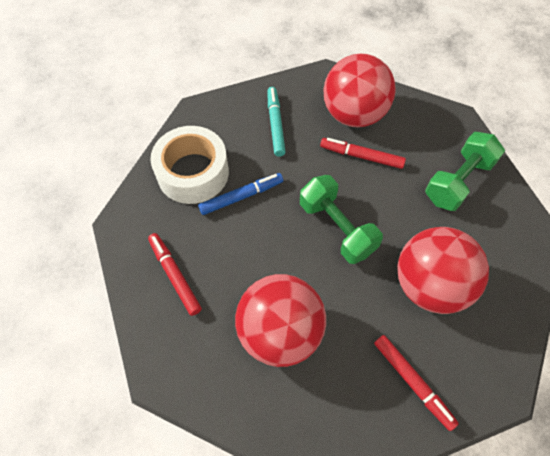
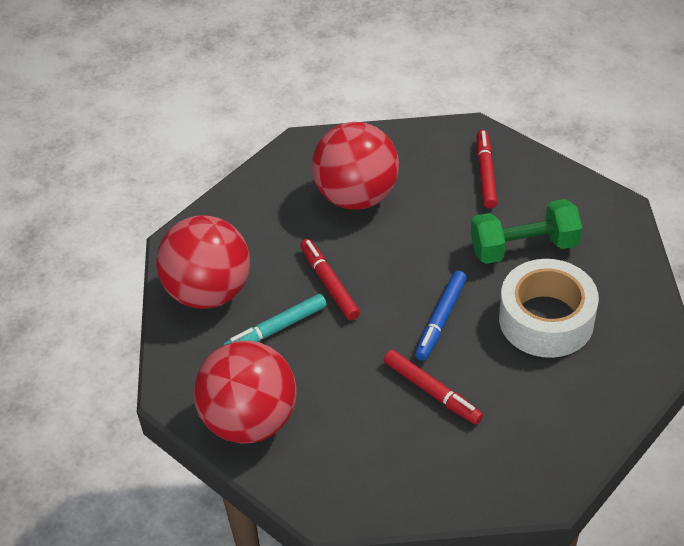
green dumbbell: 2 -> 1

